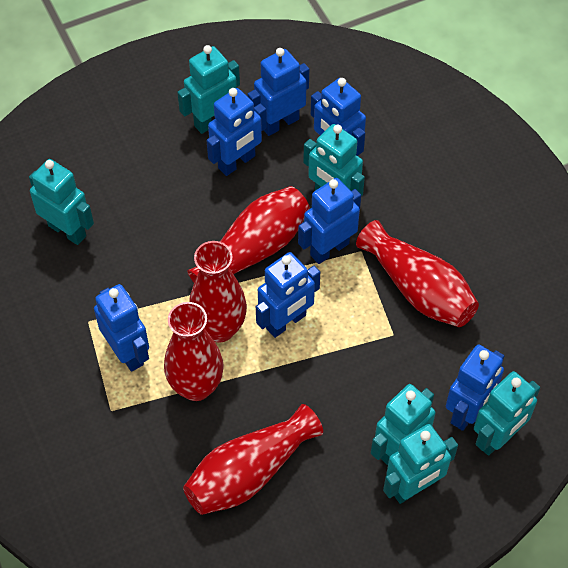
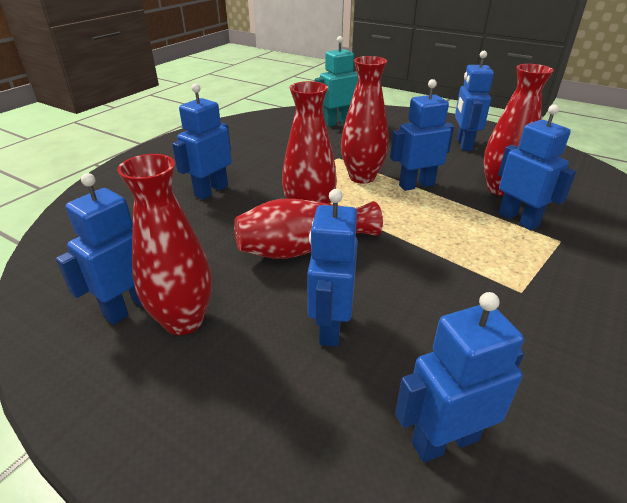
turquoise robot: 6 -> 1

